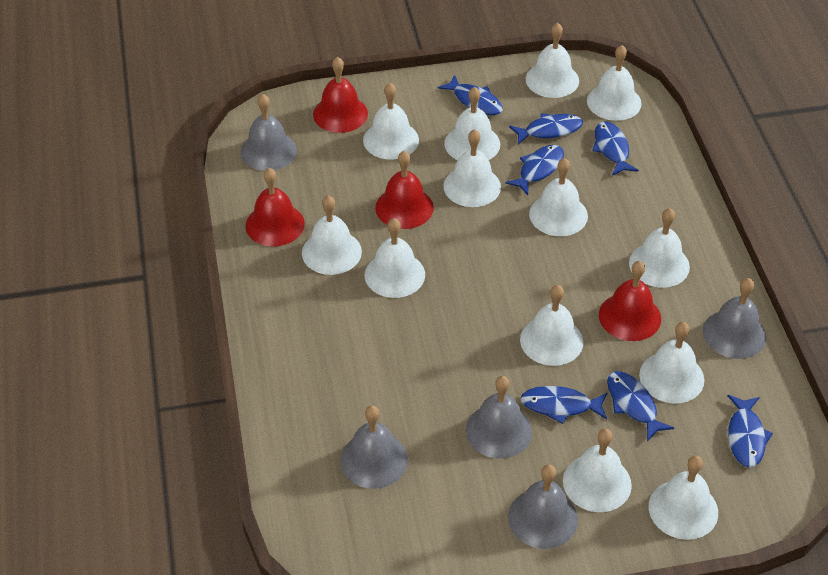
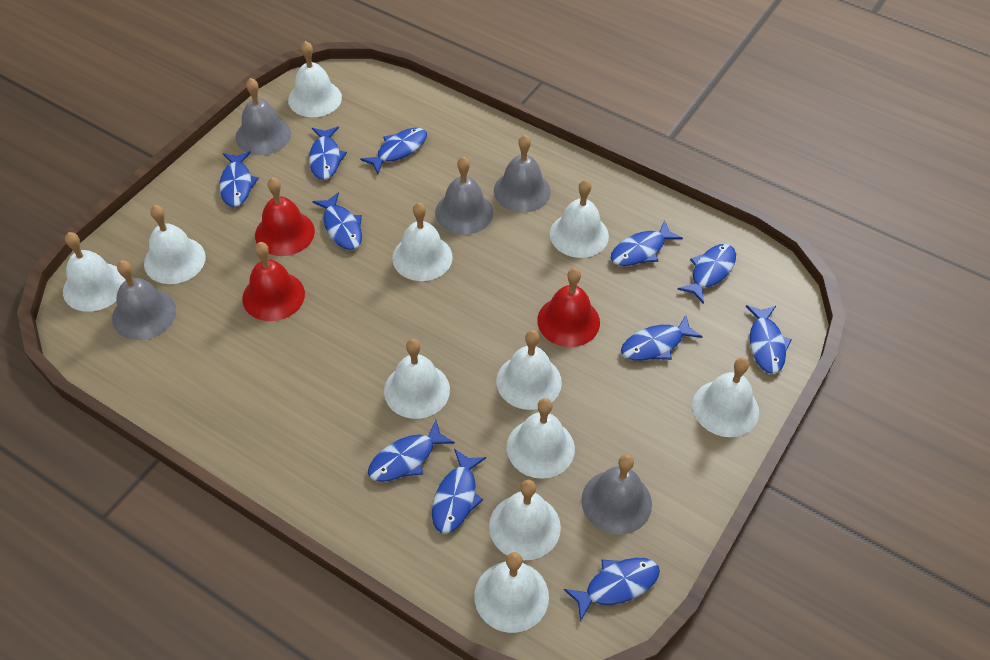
blue fish: 7 -> 11
red bell: 4 -> 3
white bell: 13 -> 11

